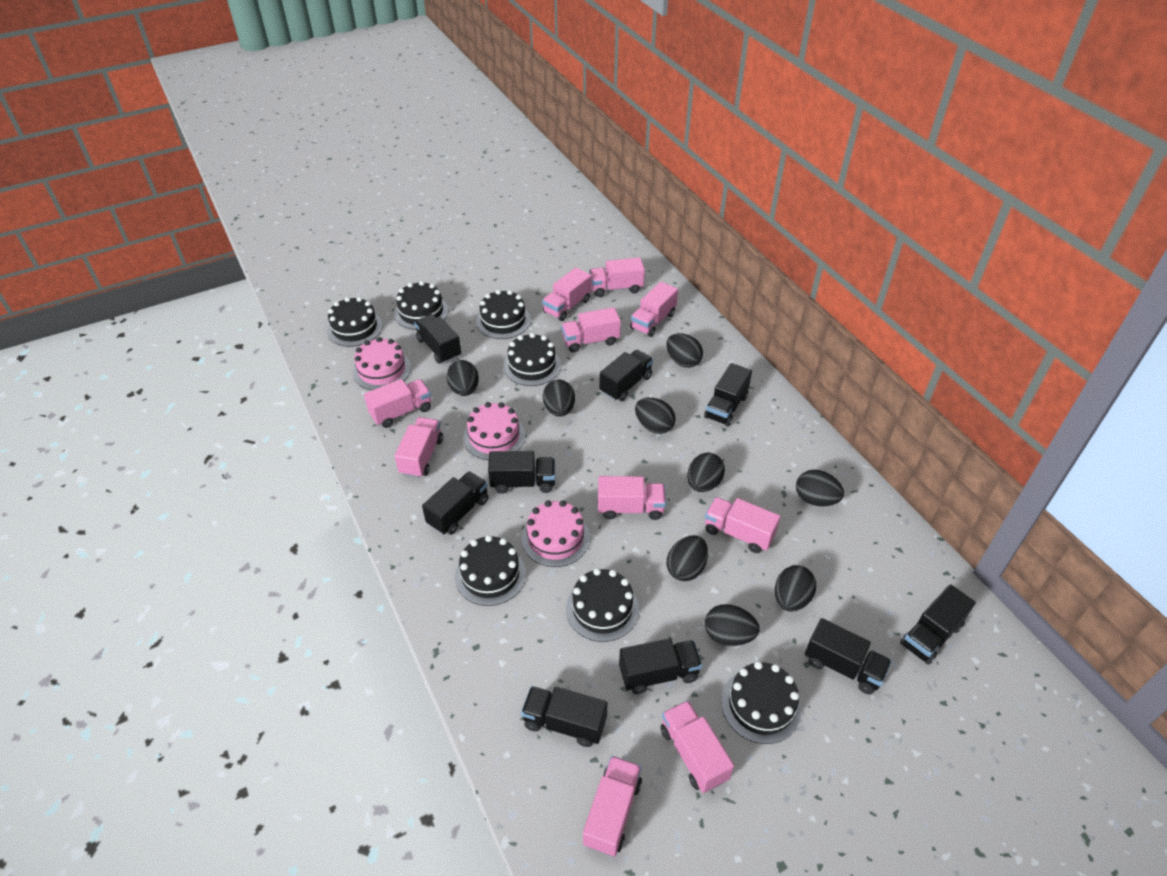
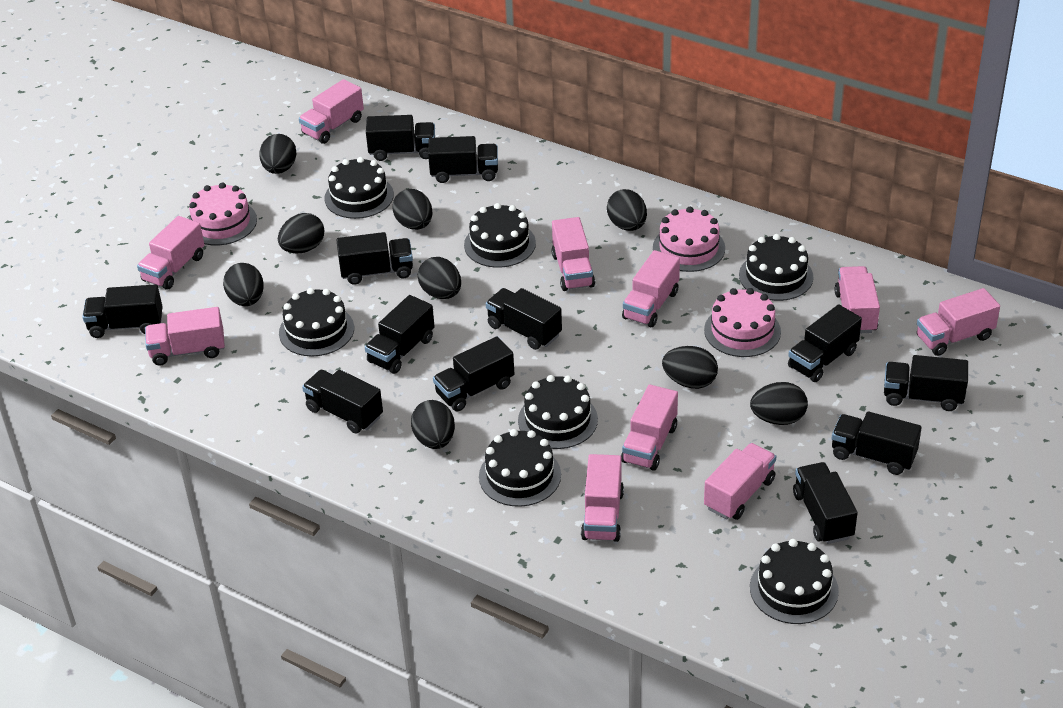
black truck: 9 -> 12

